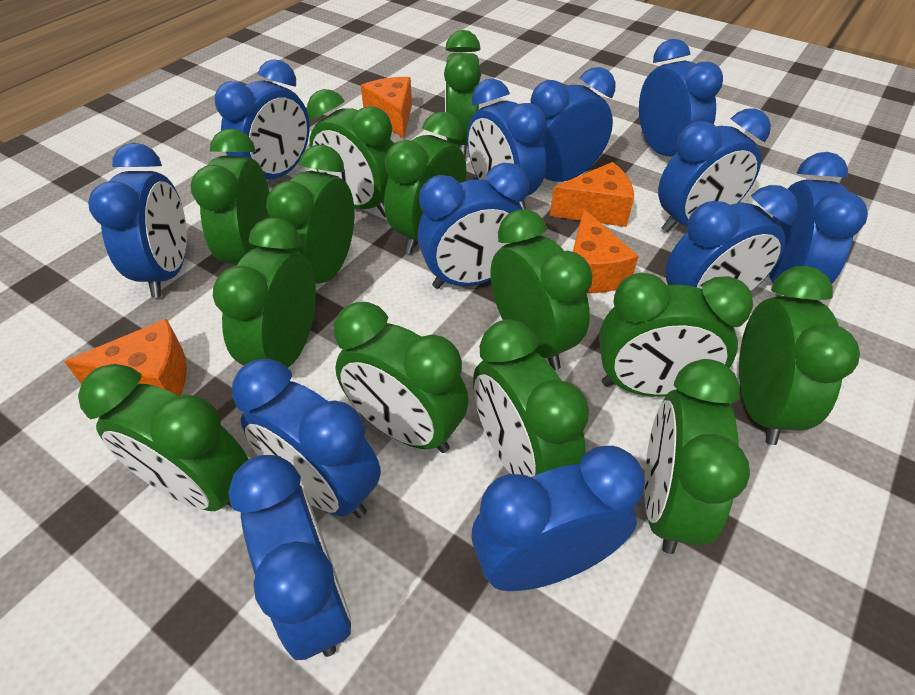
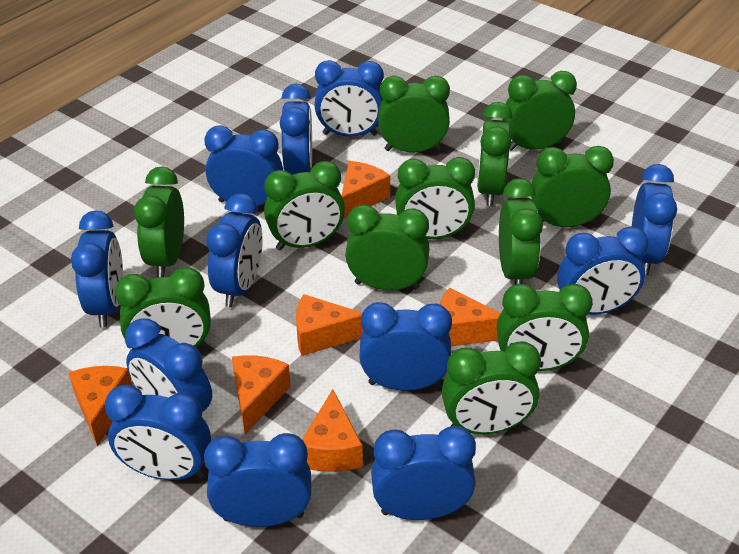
green clock: 13 -> 12
orange cheese: 4 -> 6

